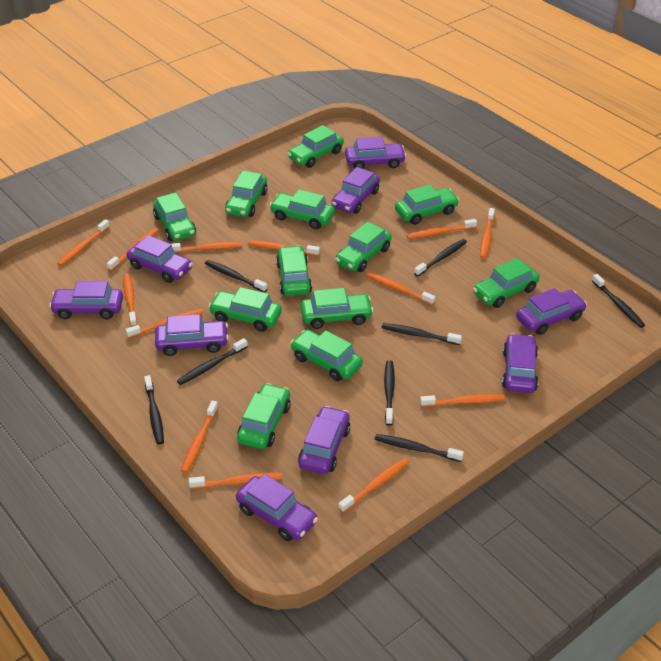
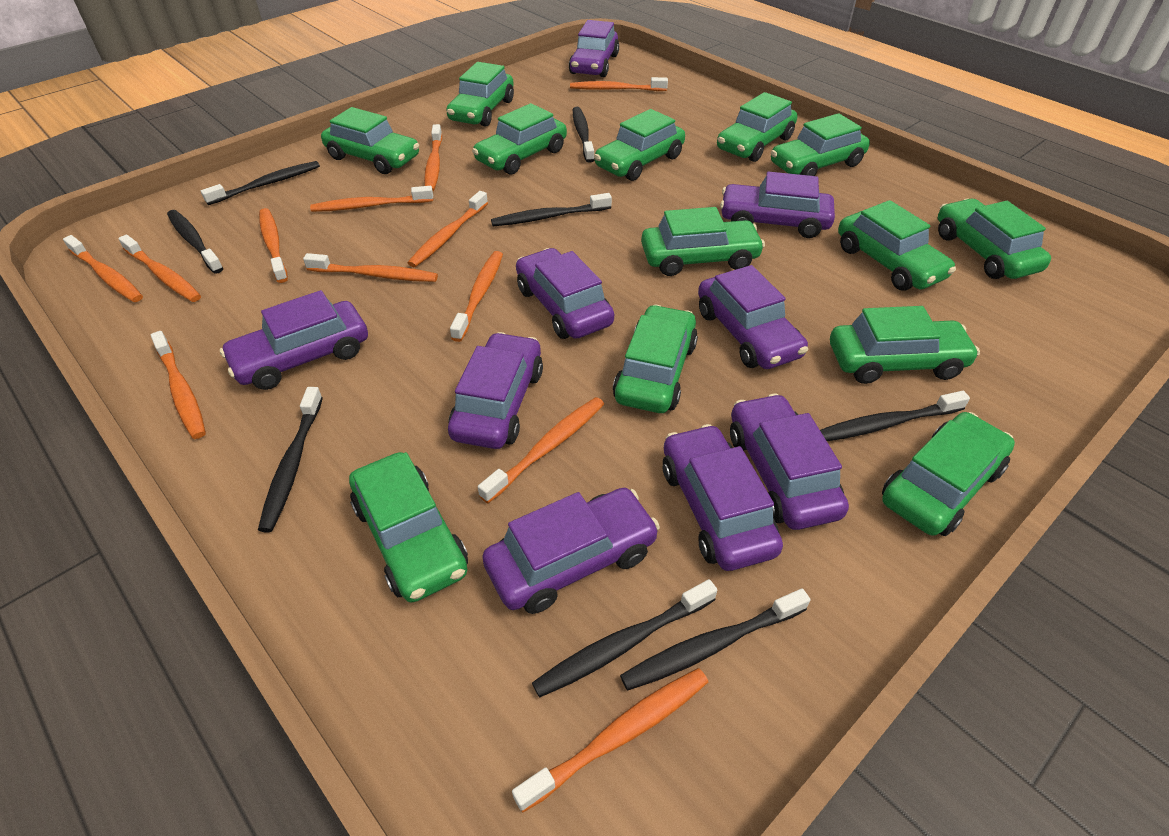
green car: 12 -> 13
orange toothbrush: 13 -> 12

